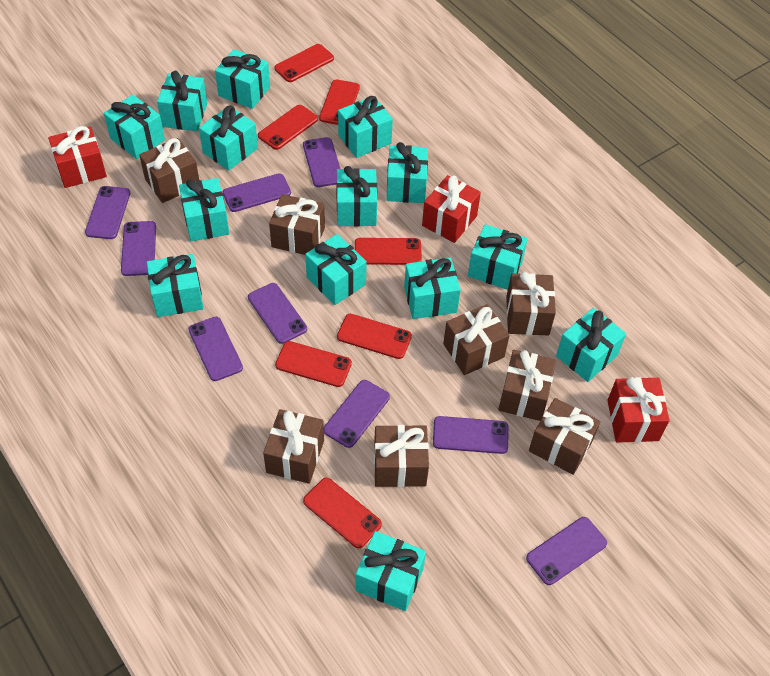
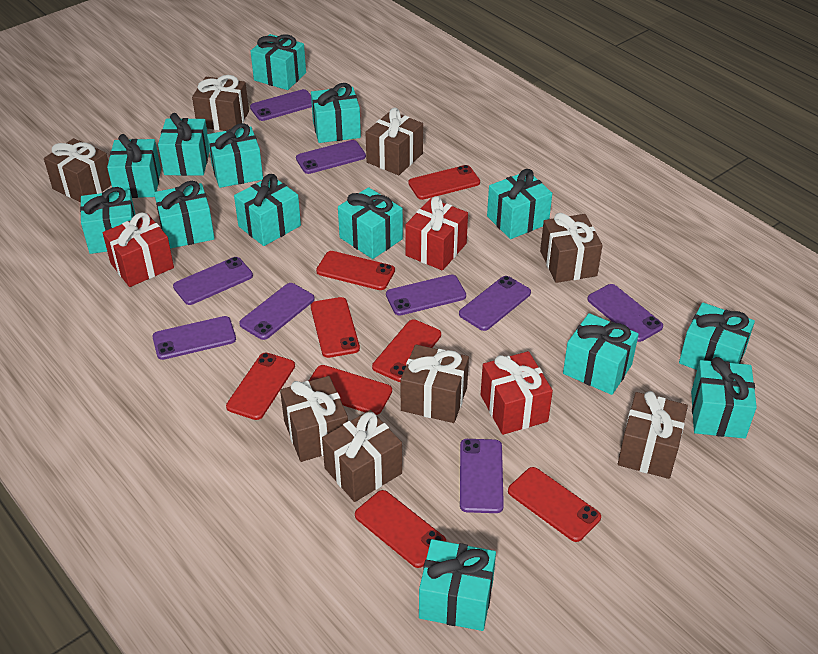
red phone: 7 -> 8

